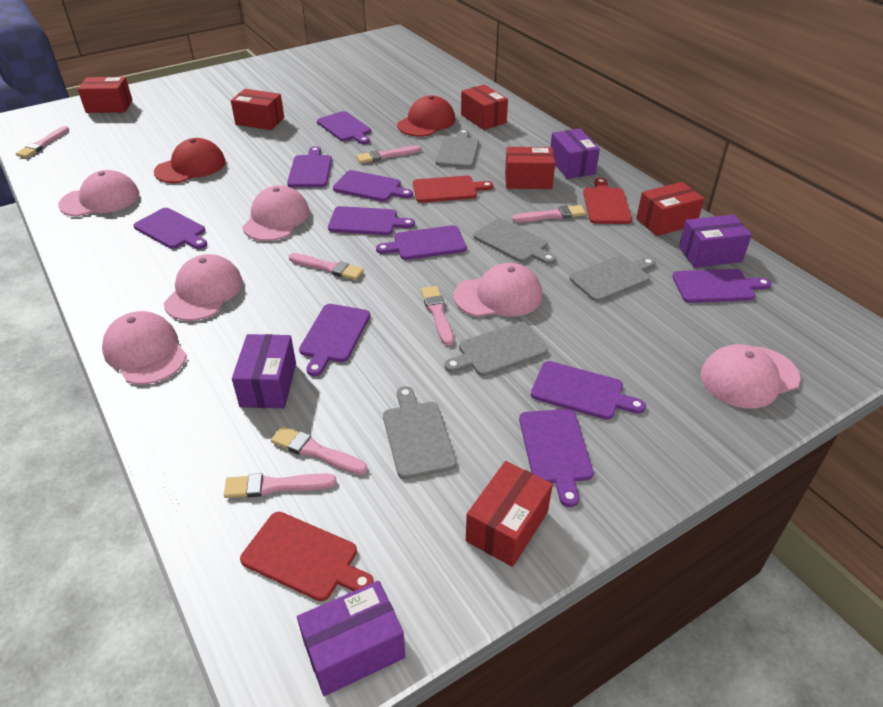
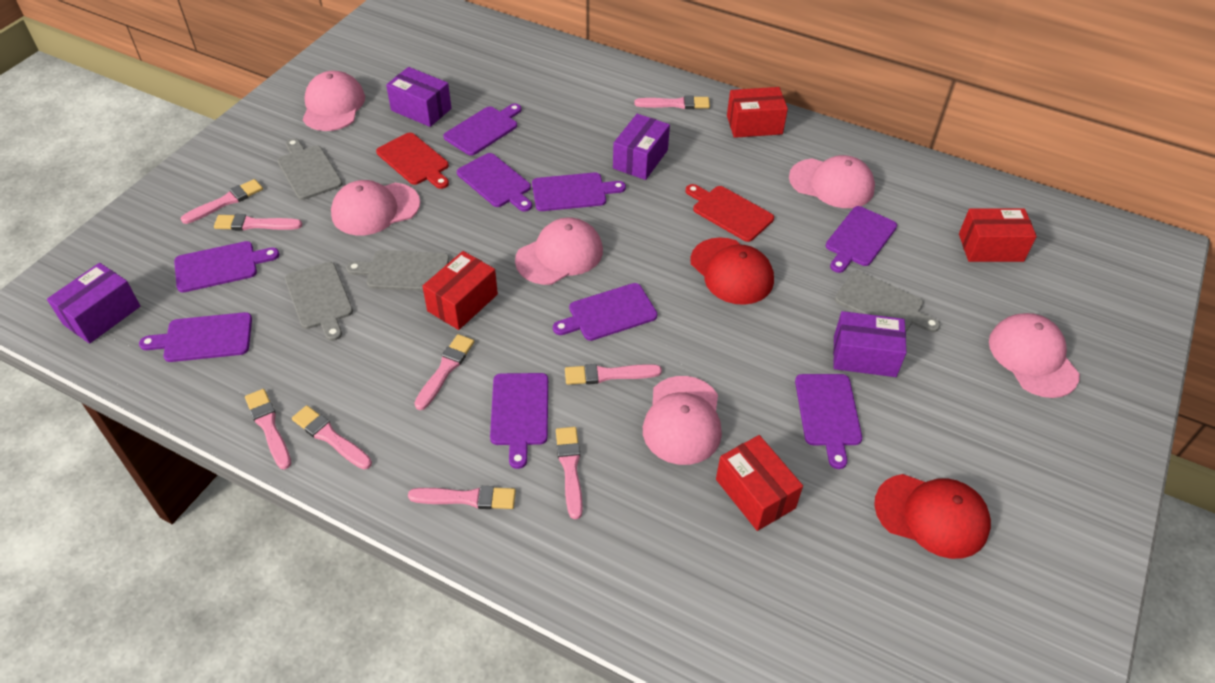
grey cutting board: 5 -> 4
pink brush: 7 -> 9
purple cutting board: 10 -> 9
red box: 6 -> 4
red cutting board: 3 -> 2

